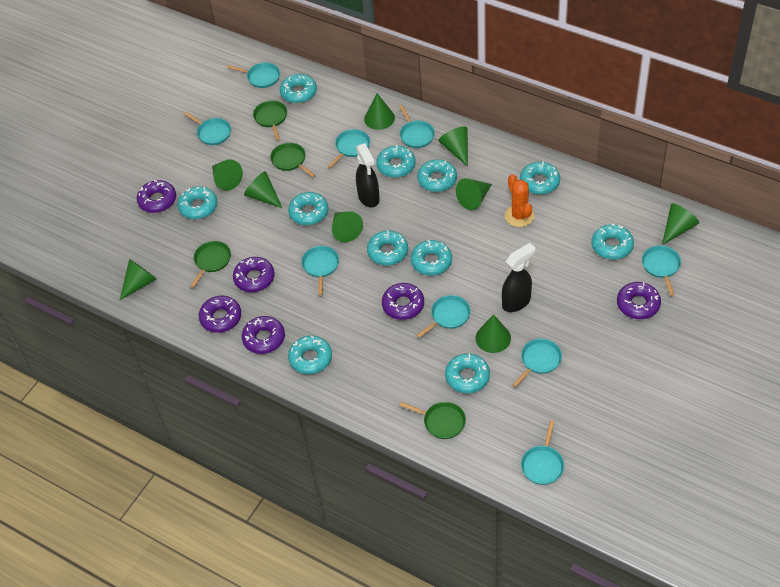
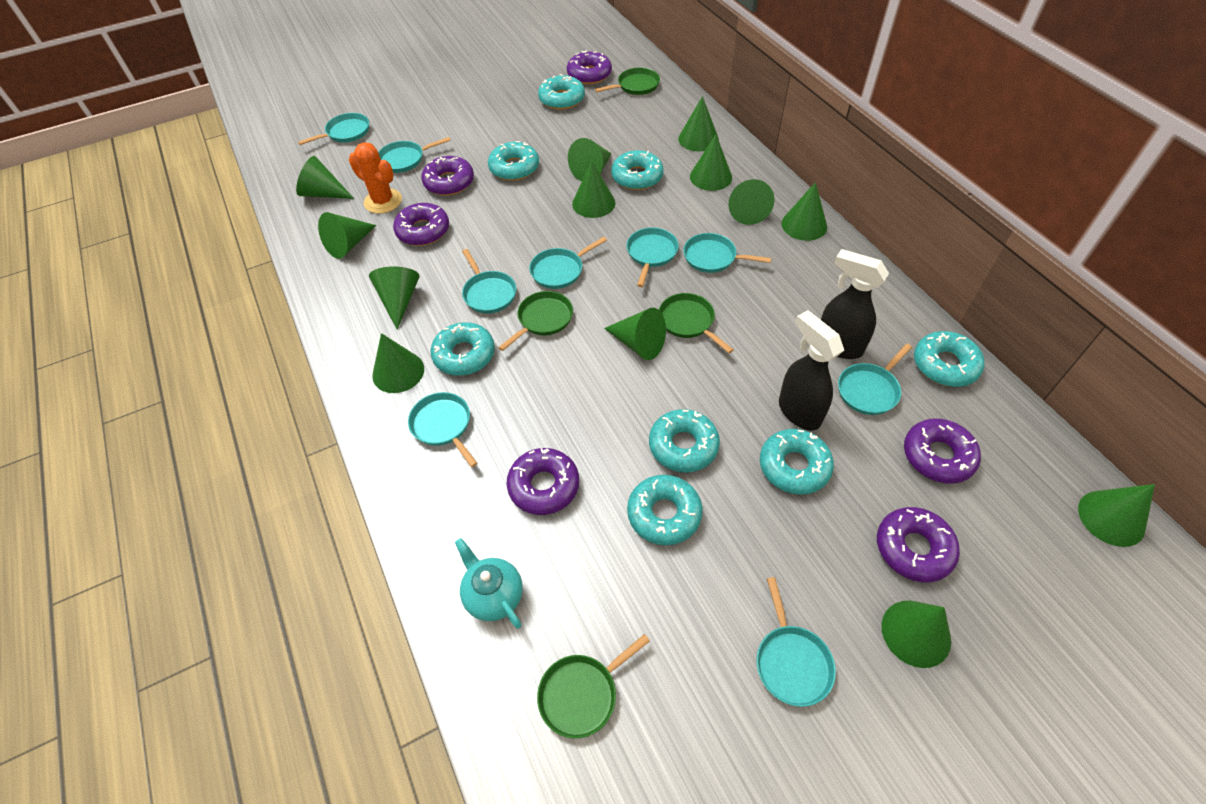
green cone: 9 -> 13
turquoise donut: 11 -> 8
turquoise teapot: 0 -> 1

